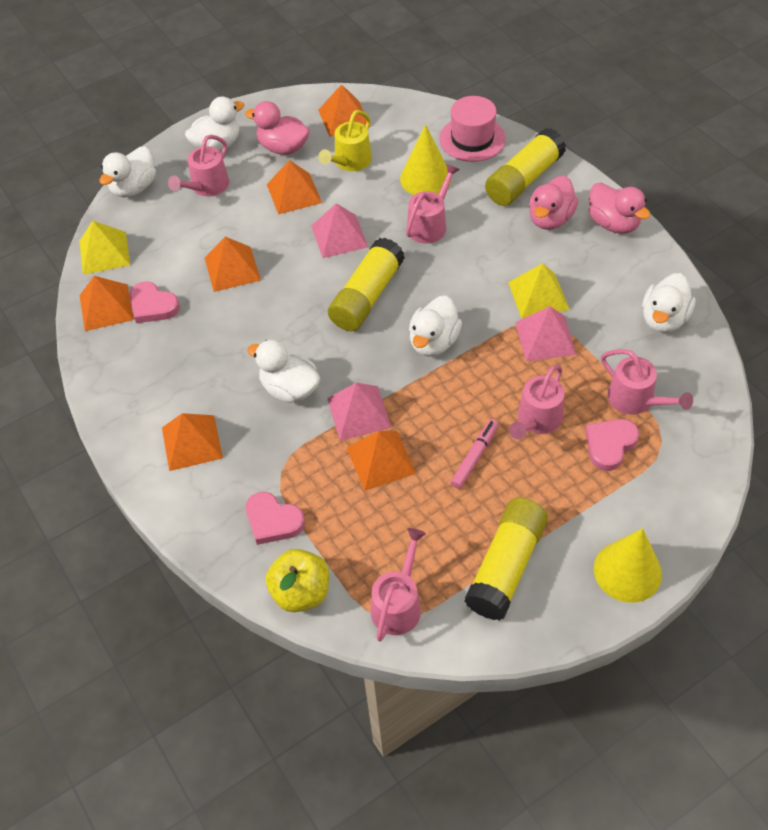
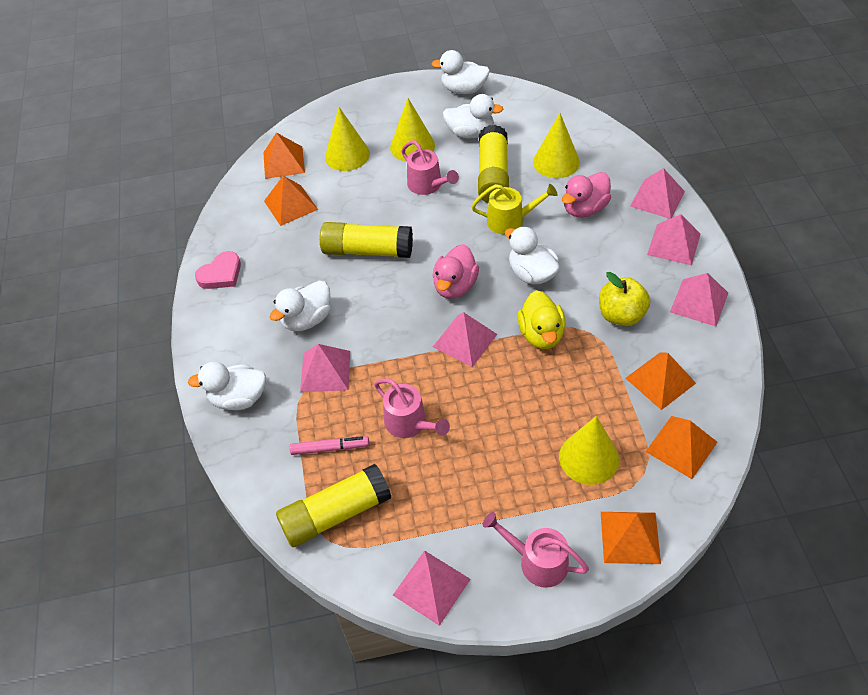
orange pyramid: 6 -> 5
pink duck: 3 -> 2
pink hat: 1 -> 0
pink heart: 3 -> 1
pink pyramid: 3 -> 6
pink watering can: 5 -> 3
yellow cone: 2 -> 4
yellow duck: 0 -> 1
yellow pyramid: 2 -> 0

